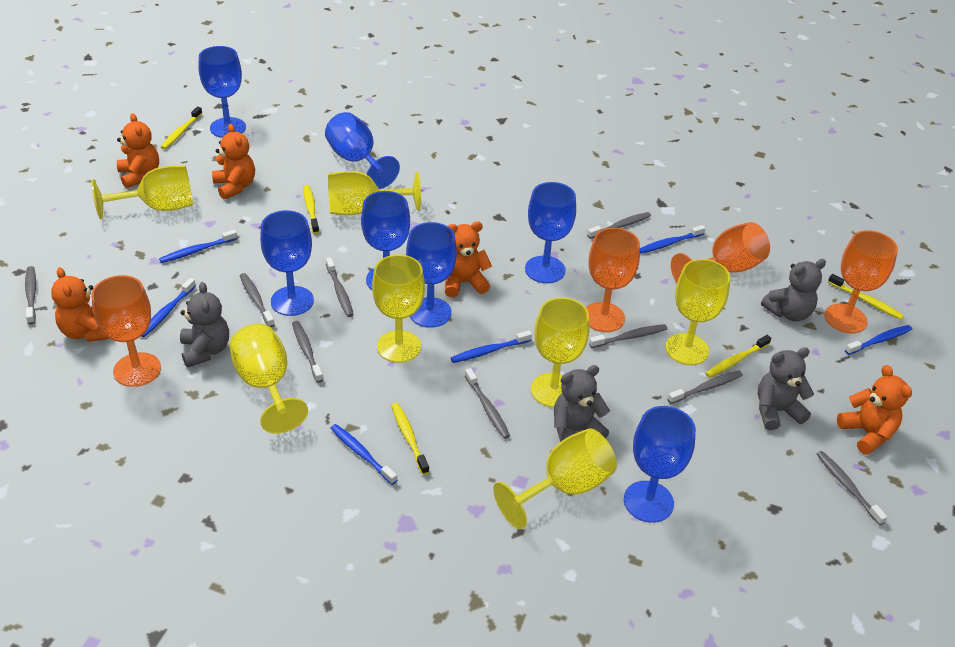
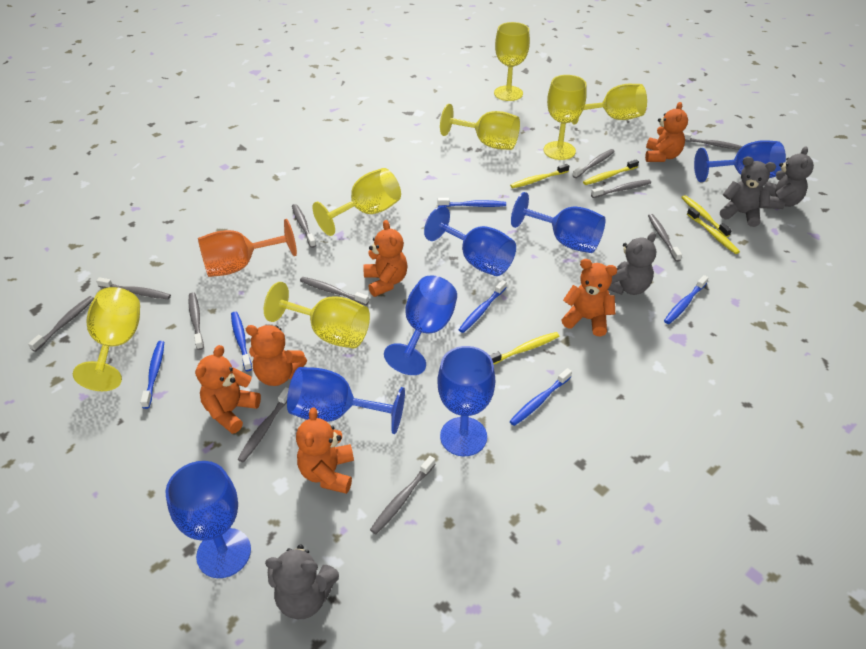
grey toothbrush: 9 -> 11
orange goblet: 4 -> 1
orange teddy bear: 5 -> 6

